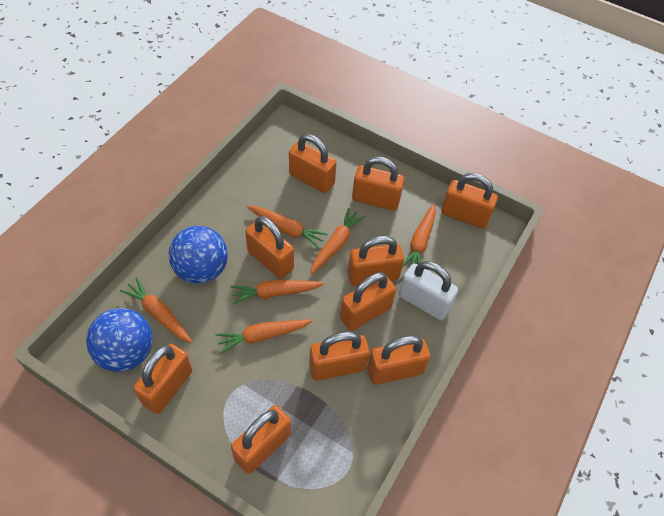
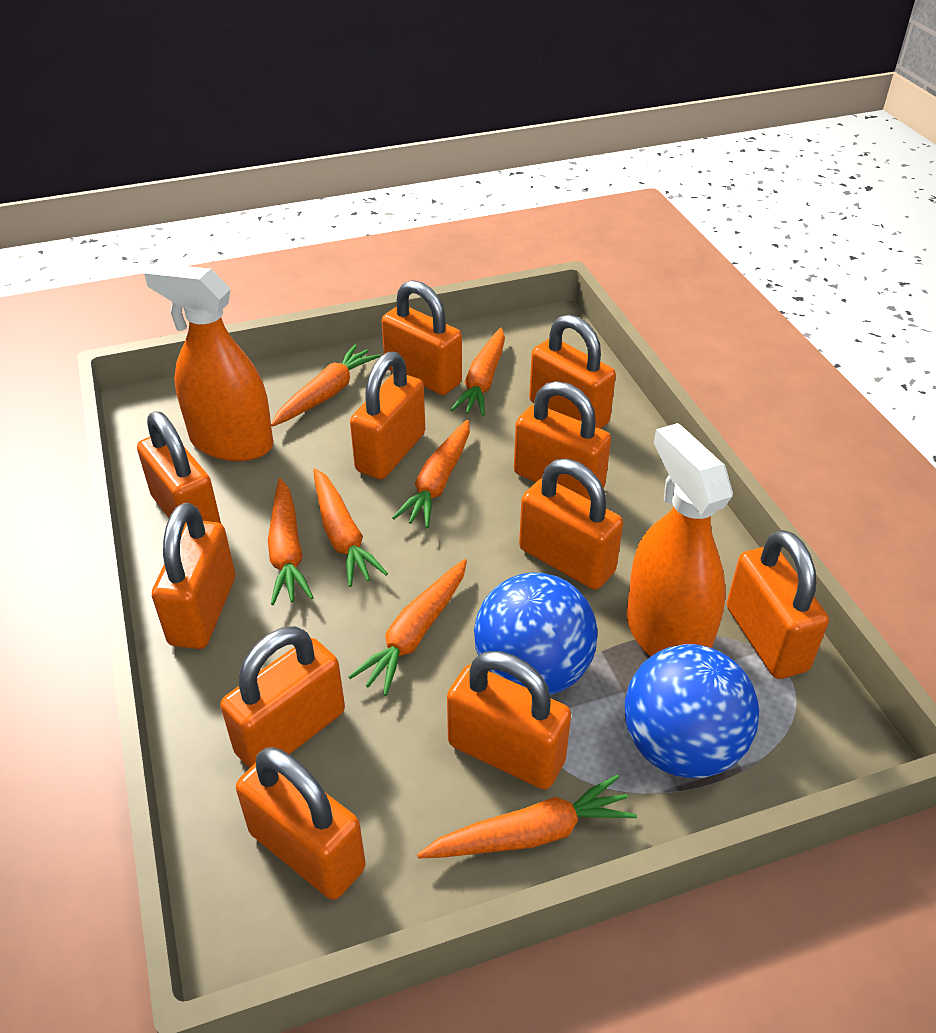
orange carrot: 6 -> 7
orange padlock: 10 -> 11
orange spray bottle: 0 -> 2
white padlock: 1 -> 0

